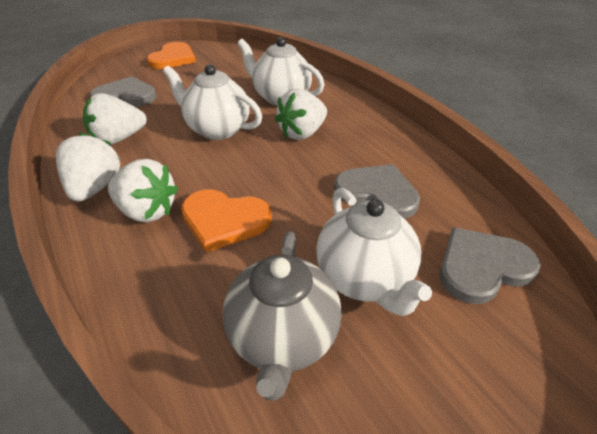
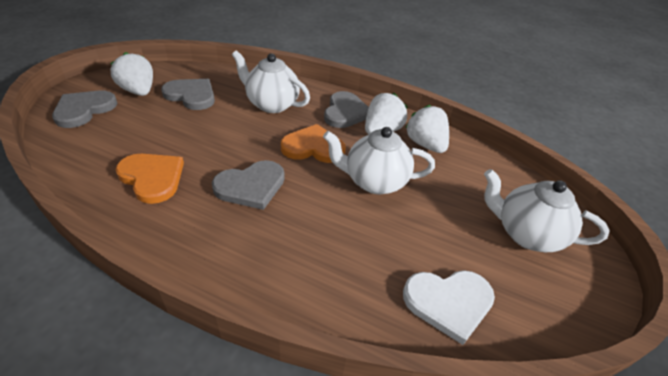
grey heart: 3 -> 4
grey teapot: 1 -> 0
white heart: 0 -> 1
white strawberry: 4 -> 3

